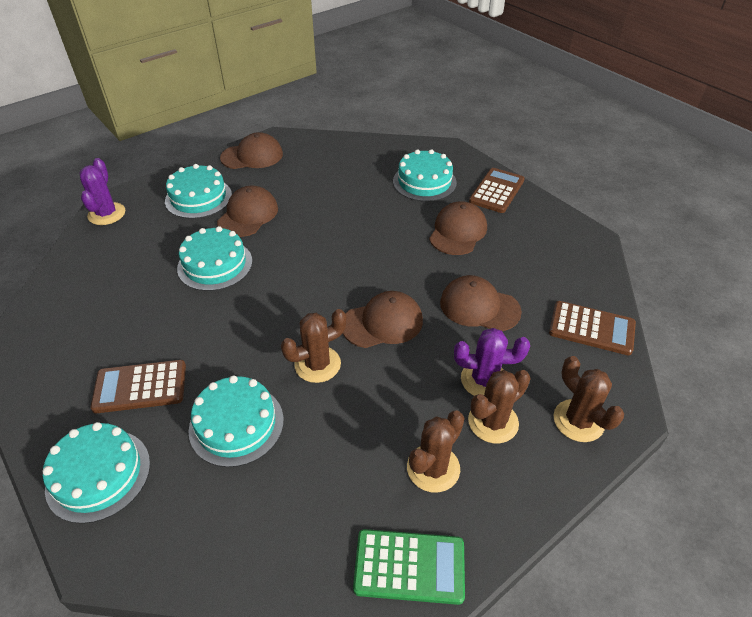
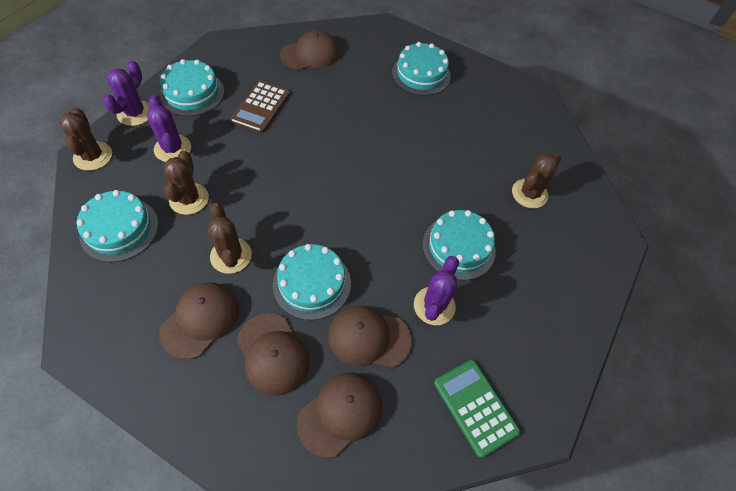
brown calculator: 3 -> 1
purple cactus: 2 -> 3

